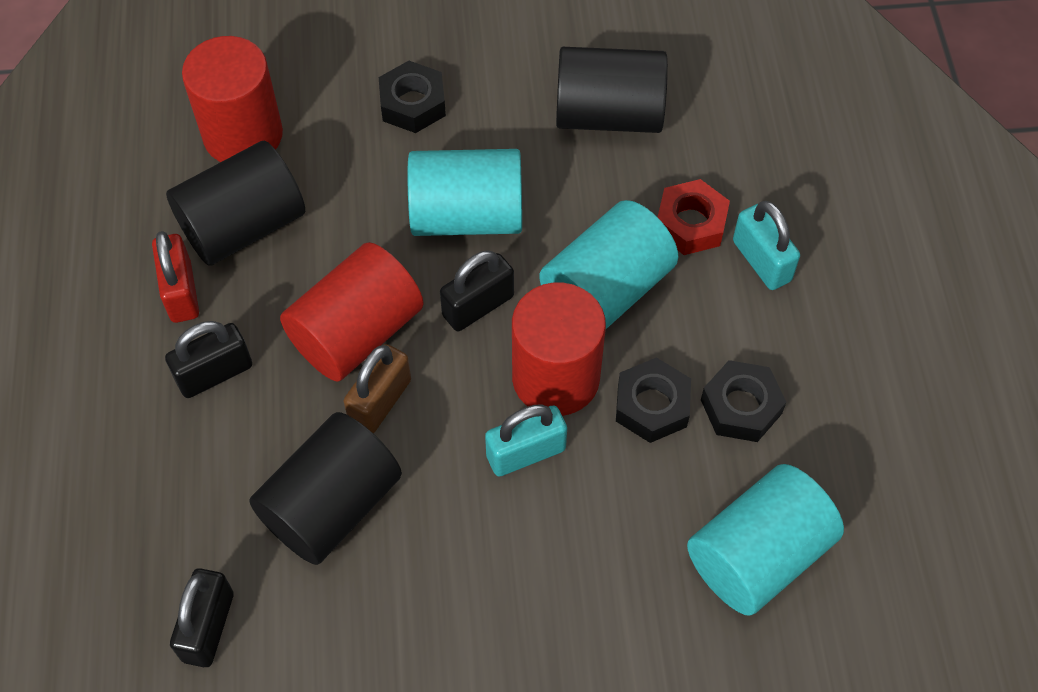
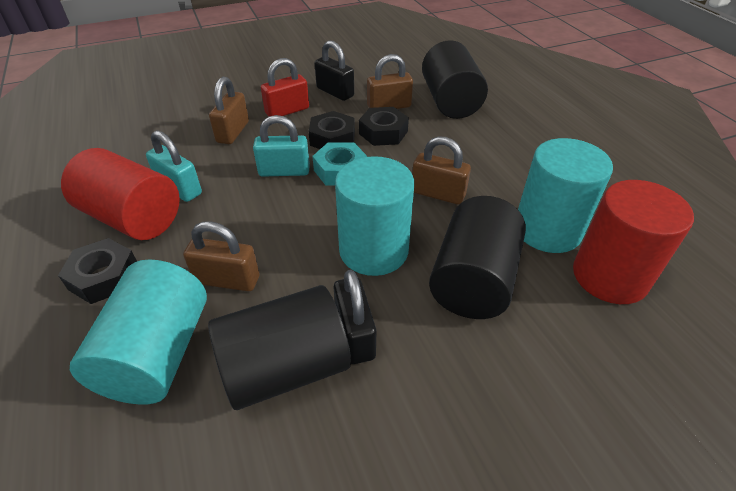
black padlock: 3 -> 2
brown padlock: 1 -> 4
red cylinder: 3 -> 2
red nut: 1 -> 0
turquoise nut: 0 -> 1

